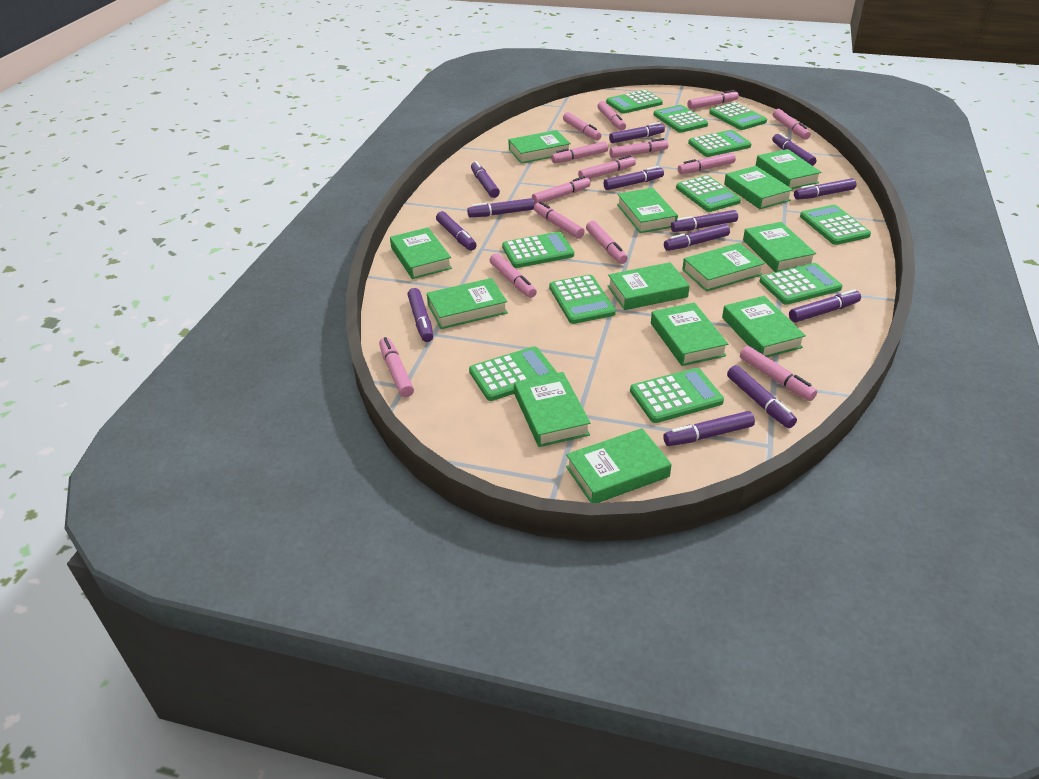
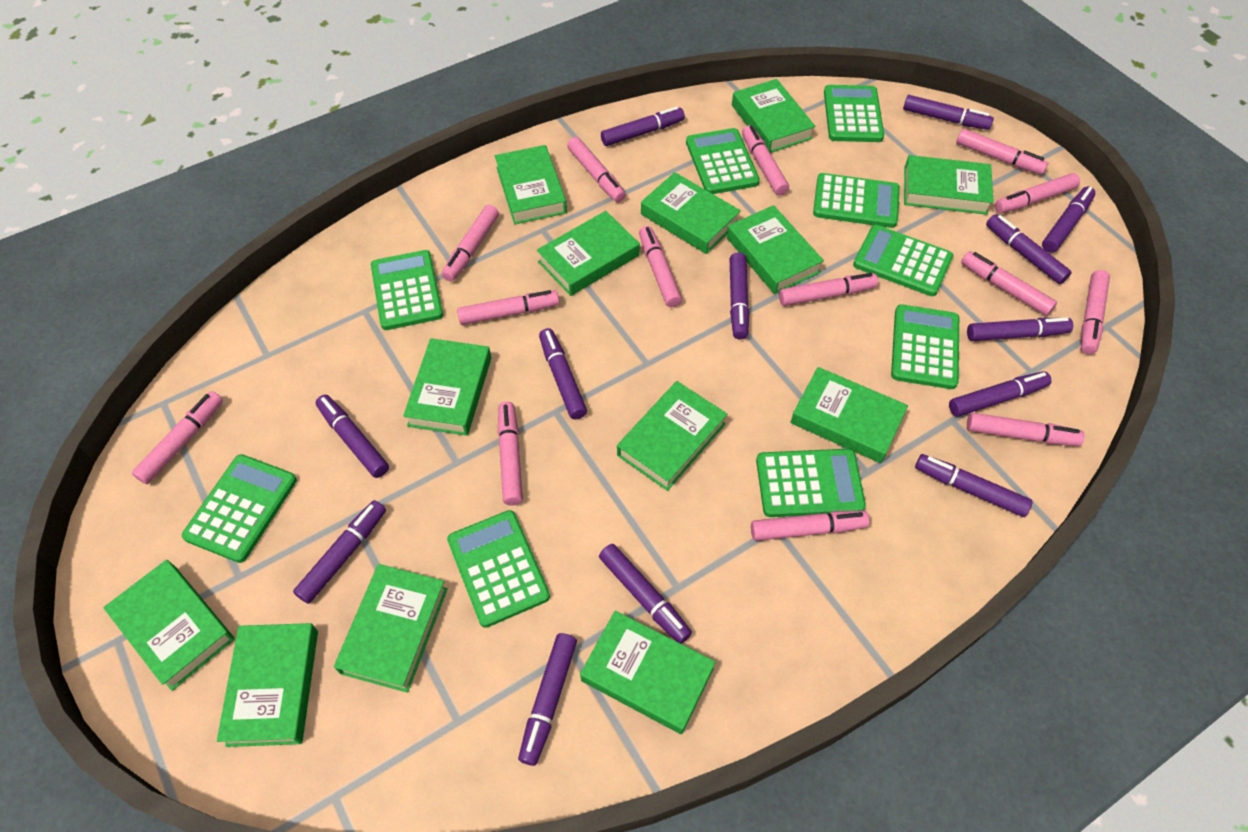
green calculator: 11 -> 9

